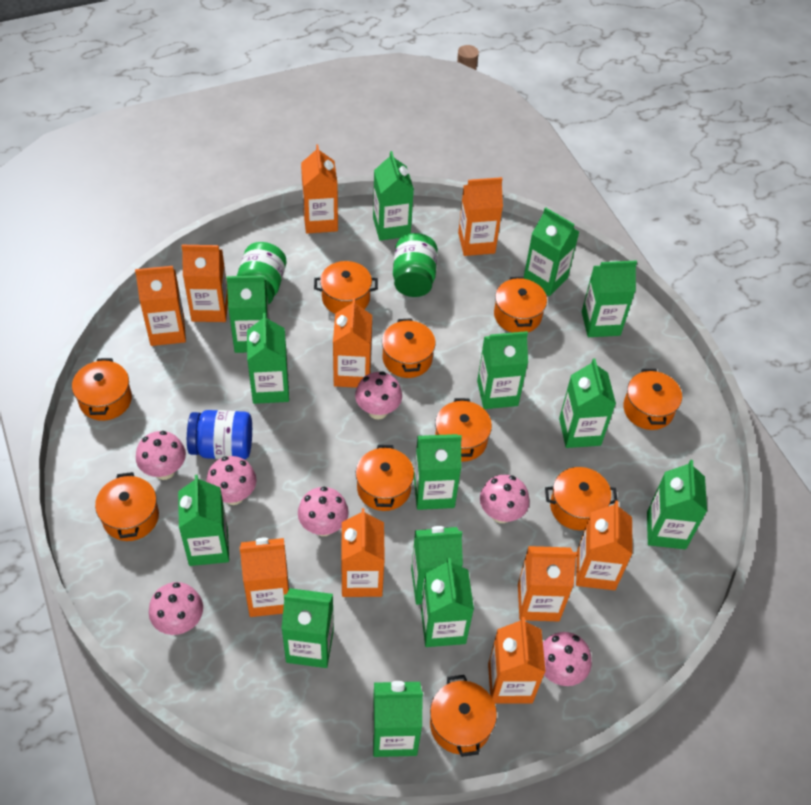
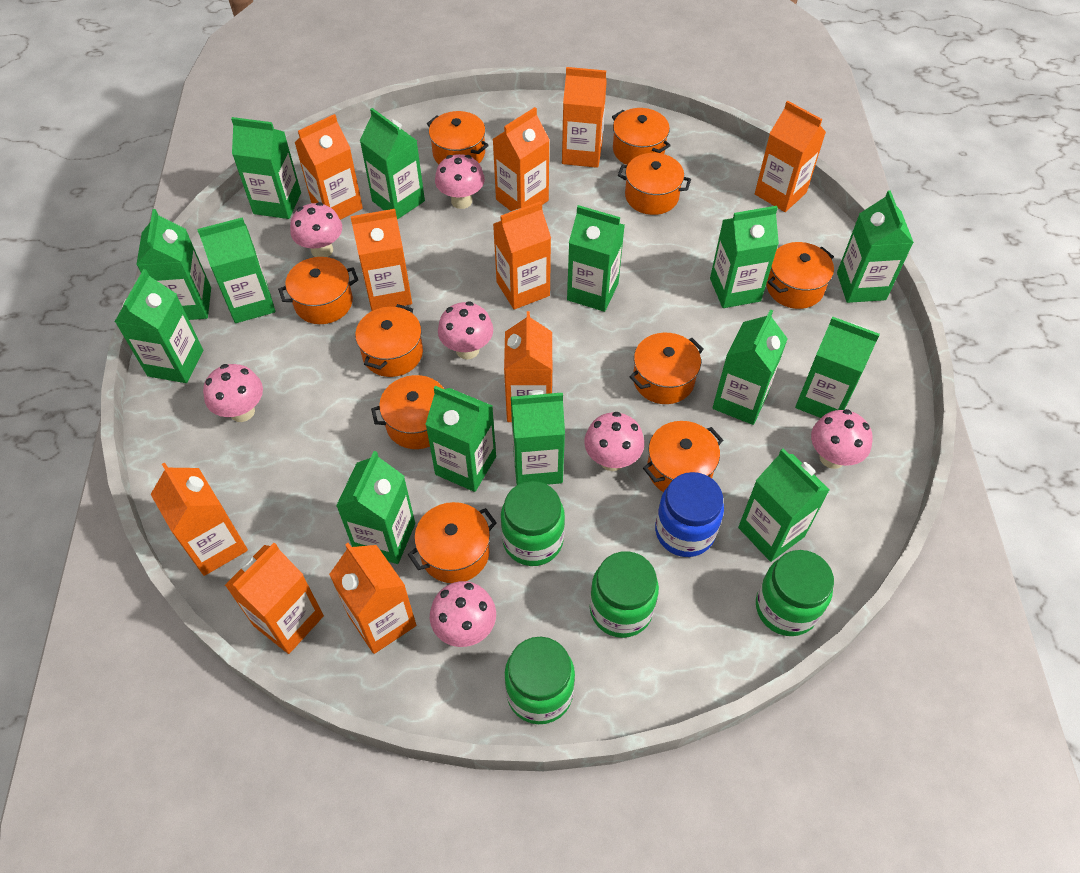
green jar: 2 -> 4

